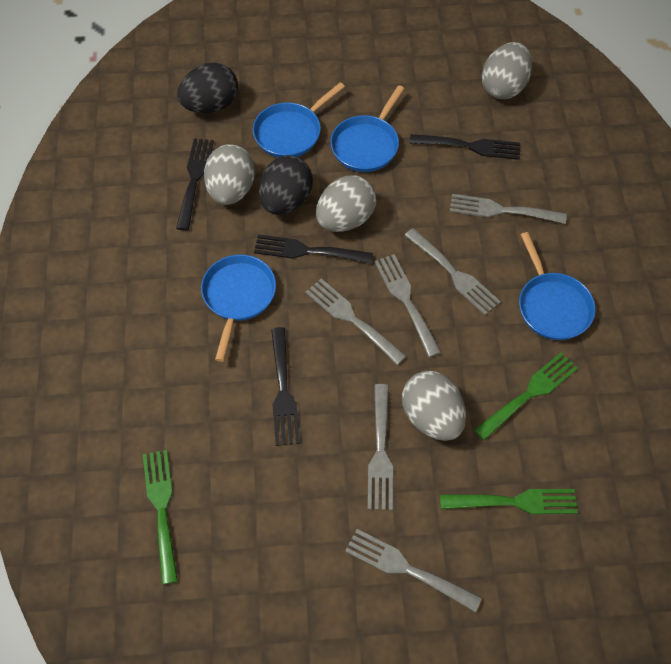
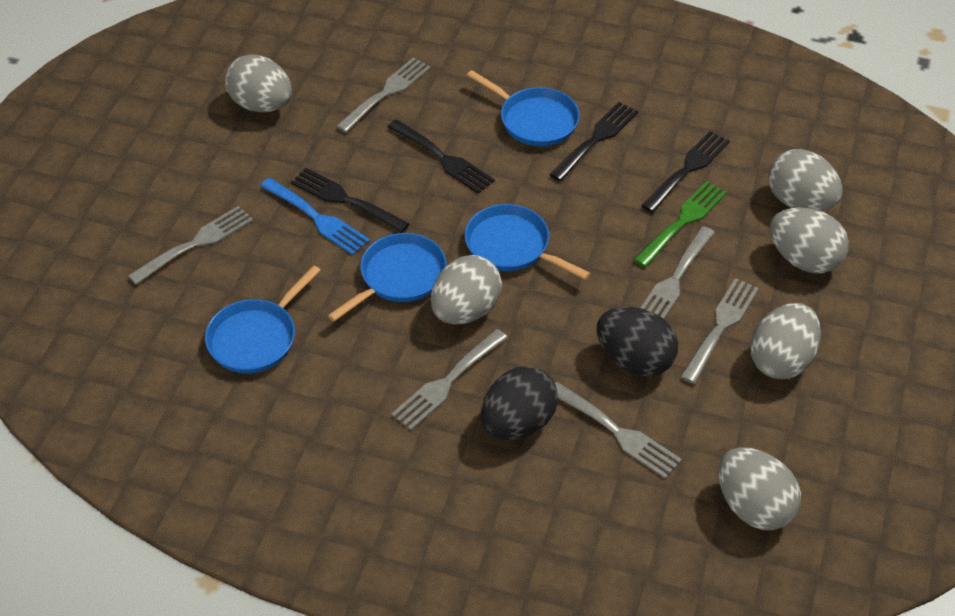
blue fork: 0 -> 1
green fork: 3 -> 1
grey egg: 4 -> 6

